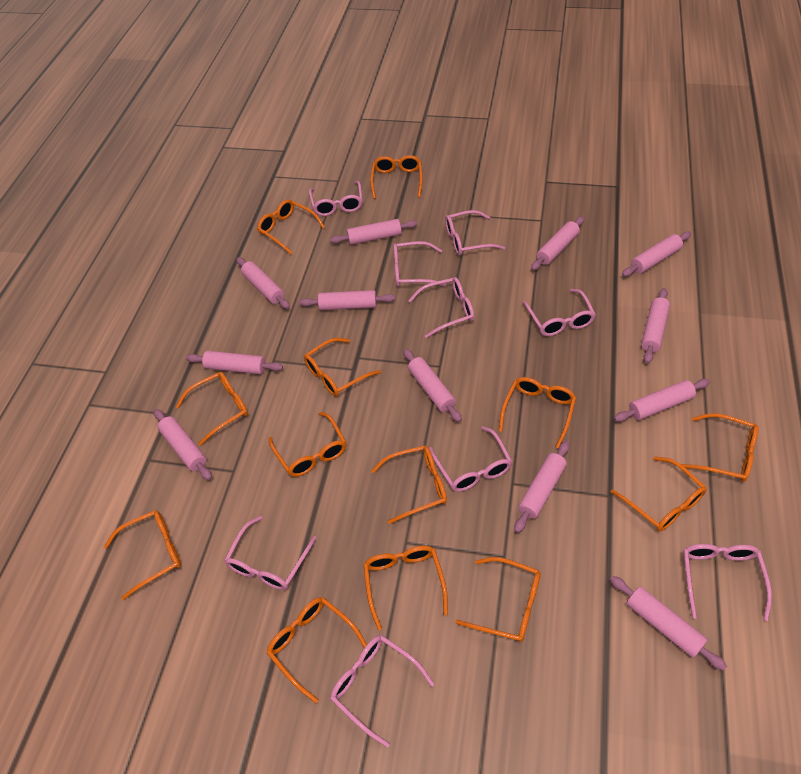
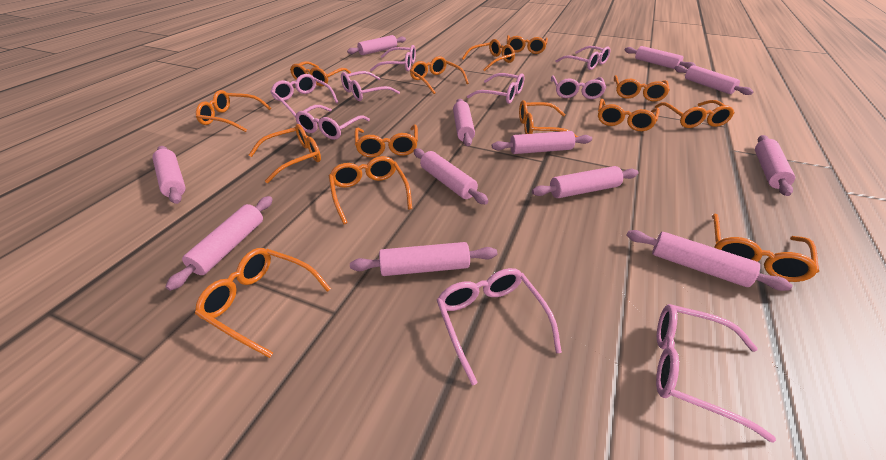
orange glasses: 13 -> 14

